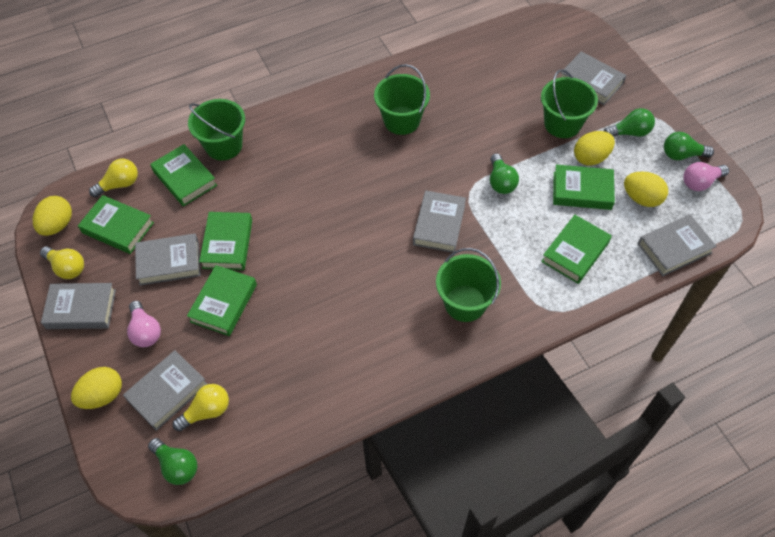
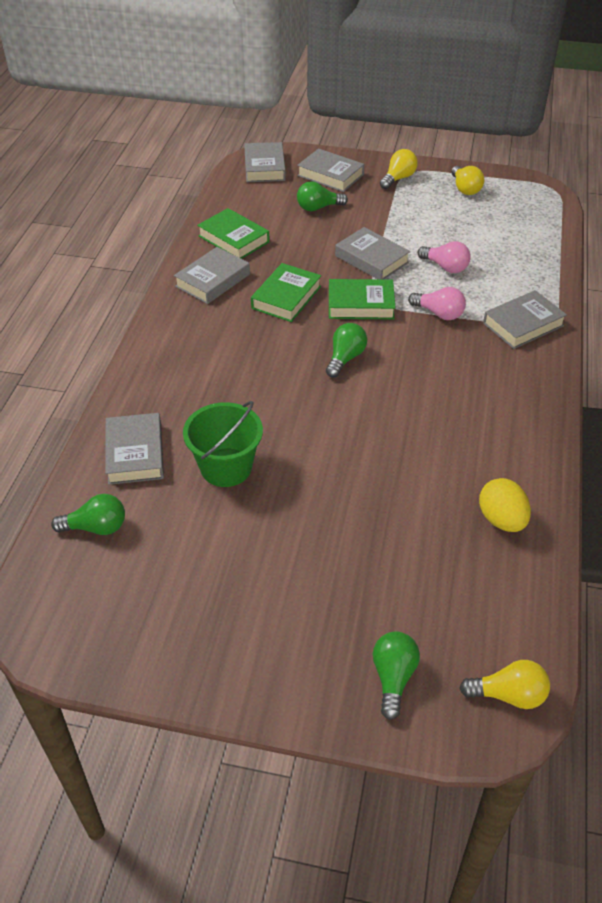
green book: 6 -> 3
green bucket: 4 -> 1
yellow egg: 4 -> 1

